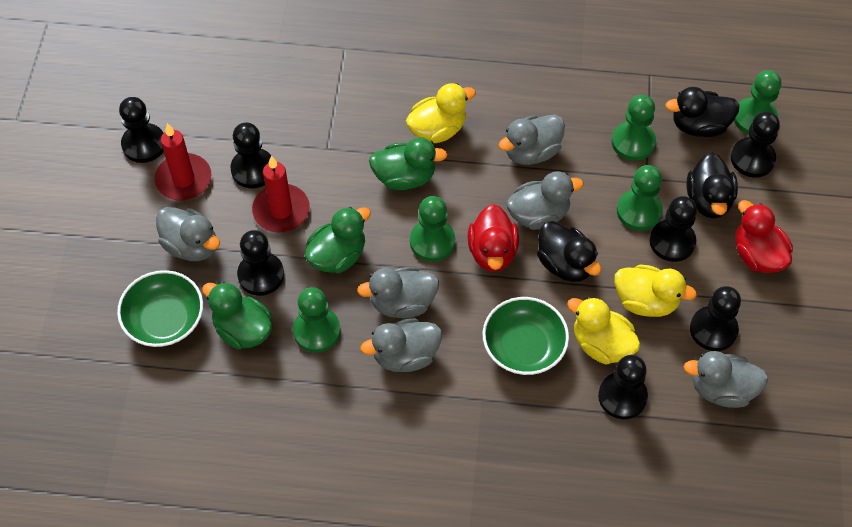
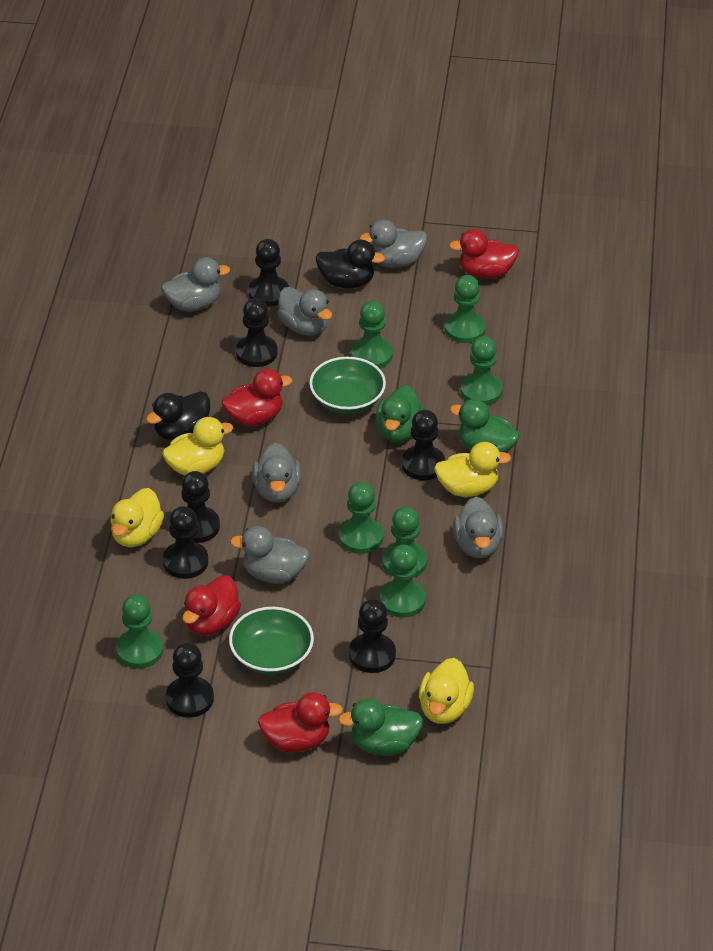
black duck: 3 -> 2
green pawn: 5 -> 7
red candle: 2 -> 0
red duck: 2 -> 4
yellow duck: 3 -> 4

